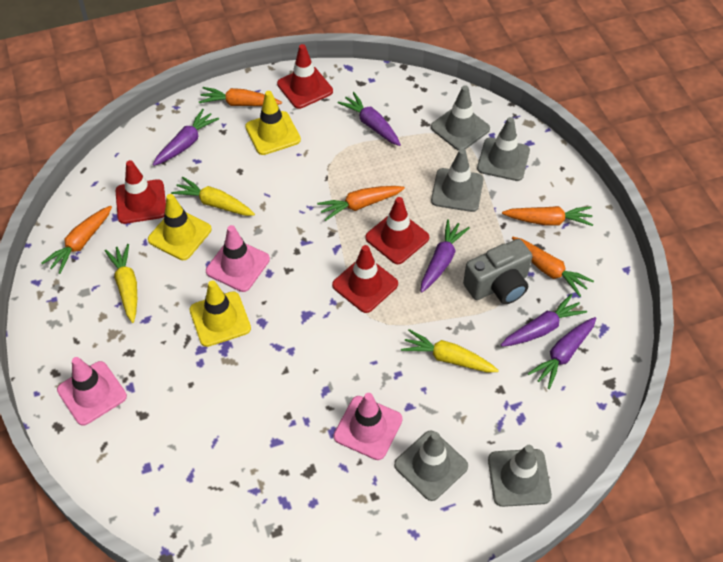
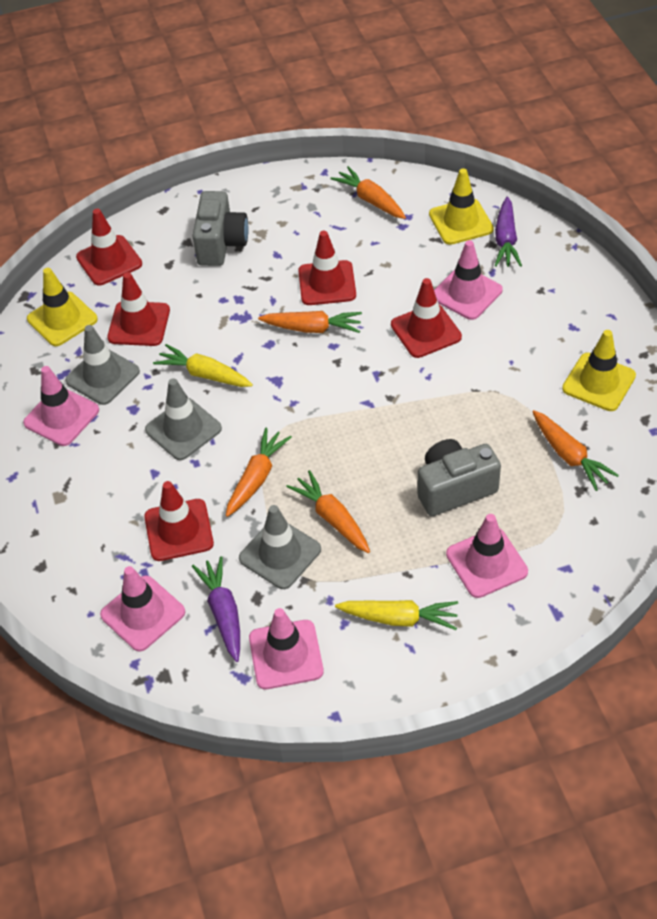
grey camera: 1 -> 2
grey traffic cone: 5 -> 3
pink traffic cone: 3 -> 5
purple carrot: 5 -> 2
red traffic cone: 4 -> 5
yellow carrot: 3 -> 2

